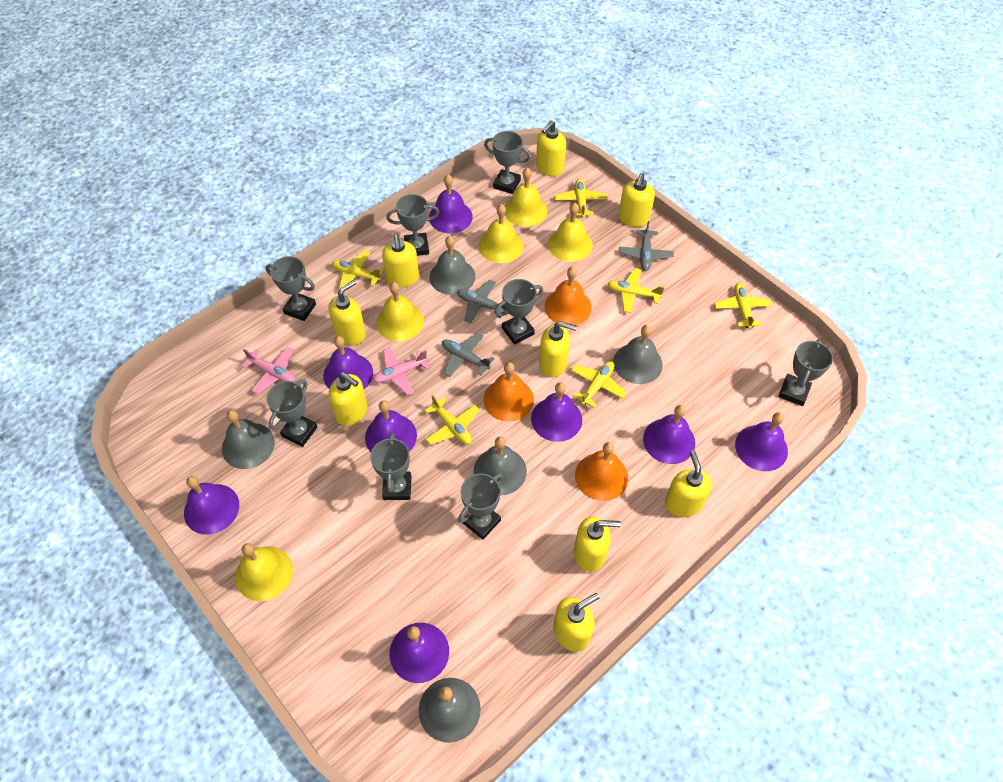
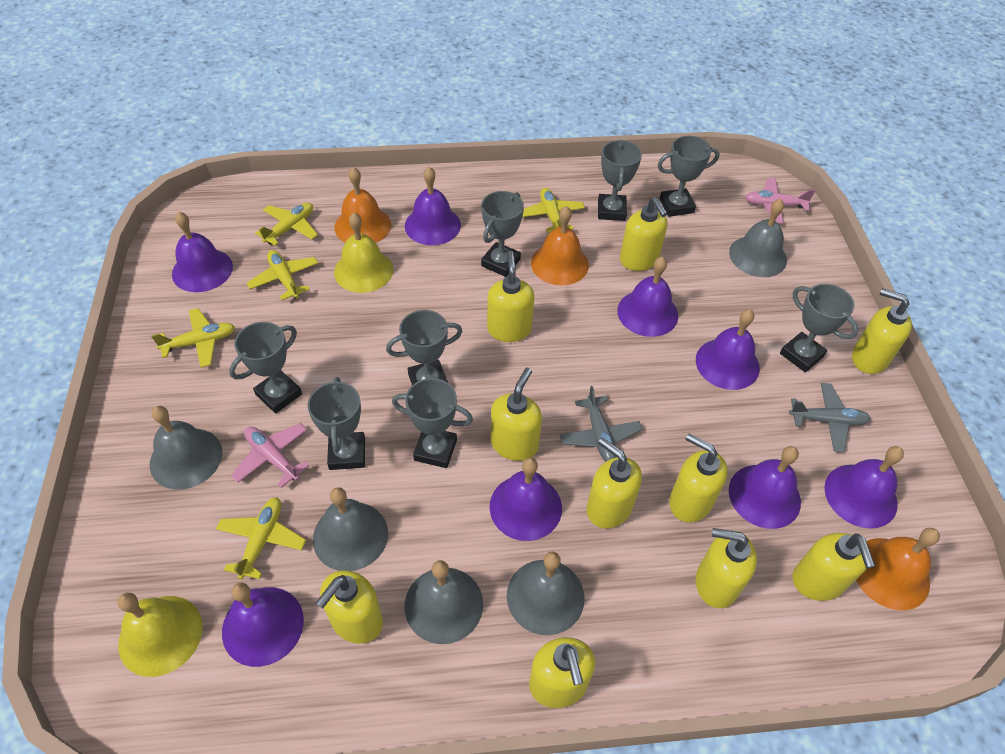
grey plane: 3 -> 2
yellow bell: 5 -> 2
yellow plane: 6 -> 5
yellow soap dispenser: 9 -> 10

